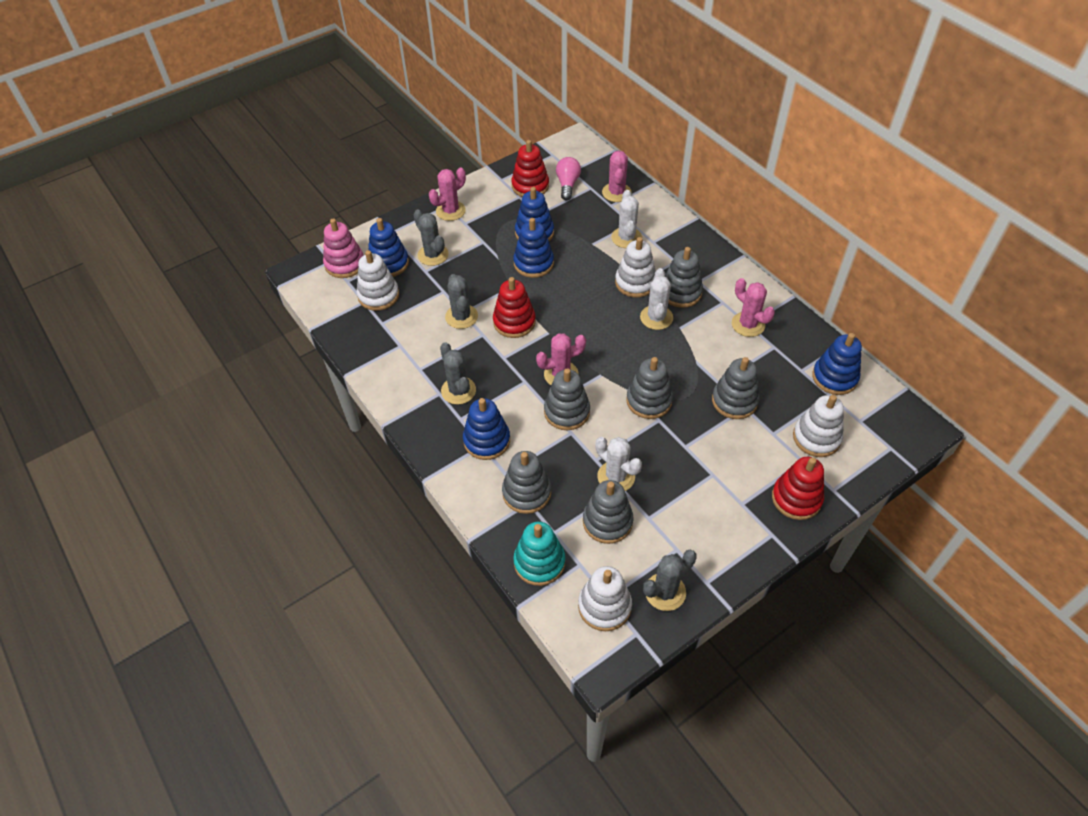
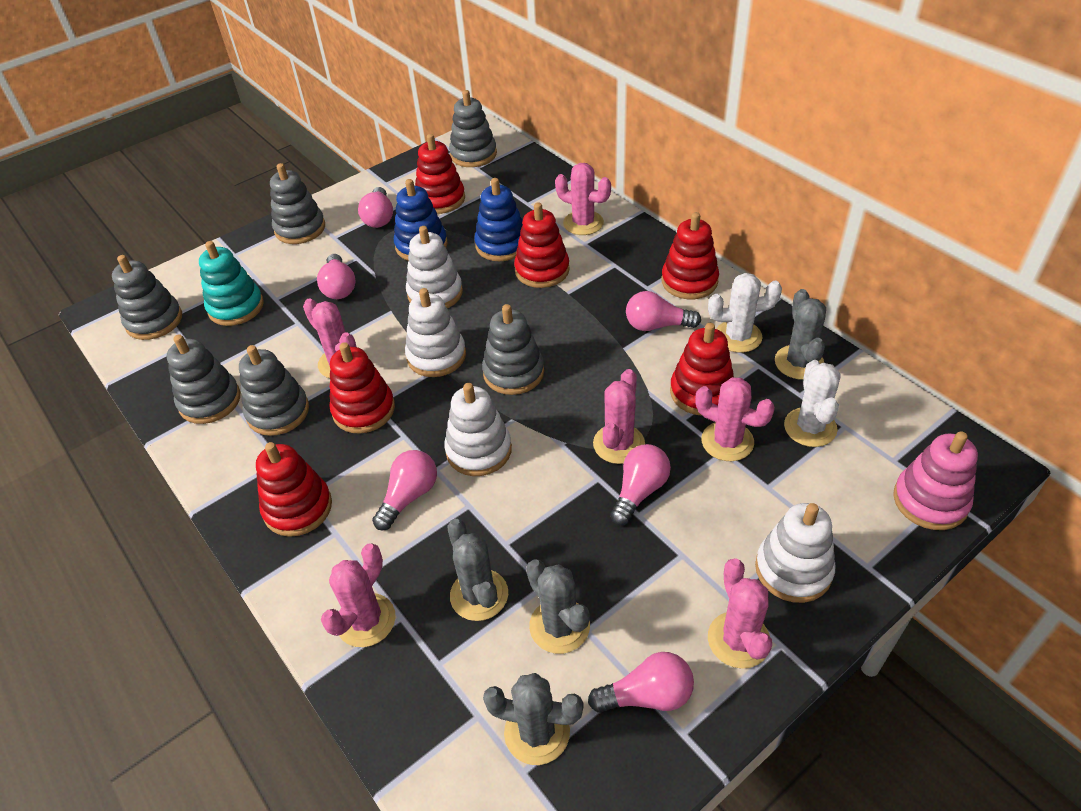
blue stacking toy: 5 -> 2
pink cactus: 4 -> 6
pink light bulb: 1 -> 6
red stacking toy: 3 -> 6
white cactus: 3 -> 2

